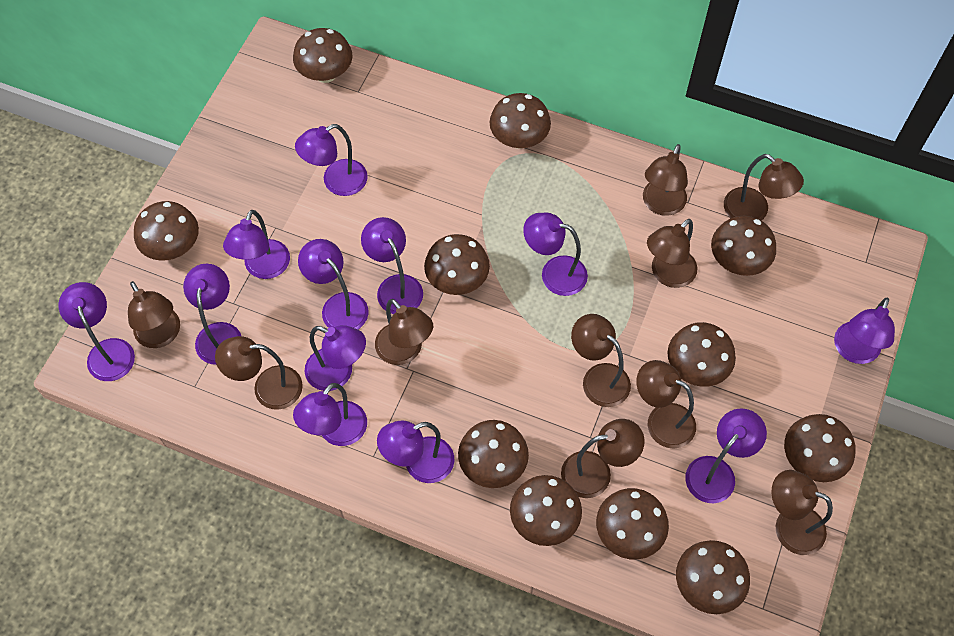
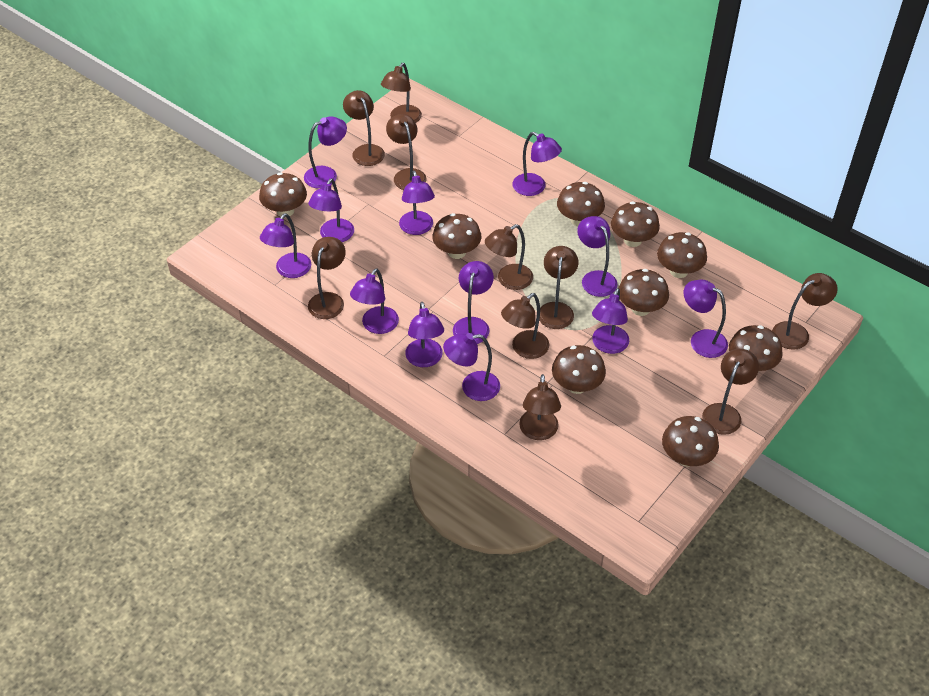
brown mushroom: 11 -> 9

